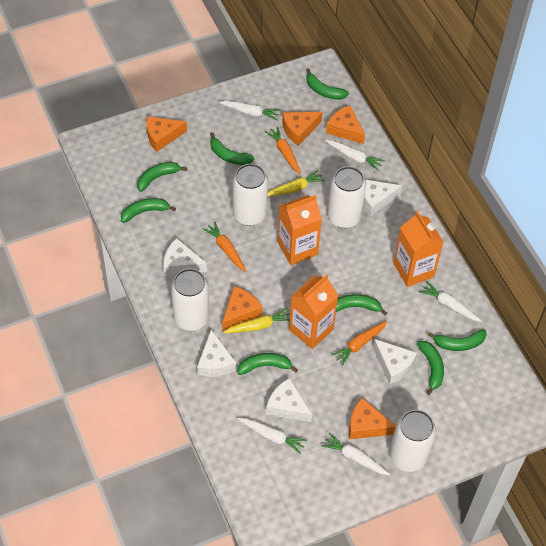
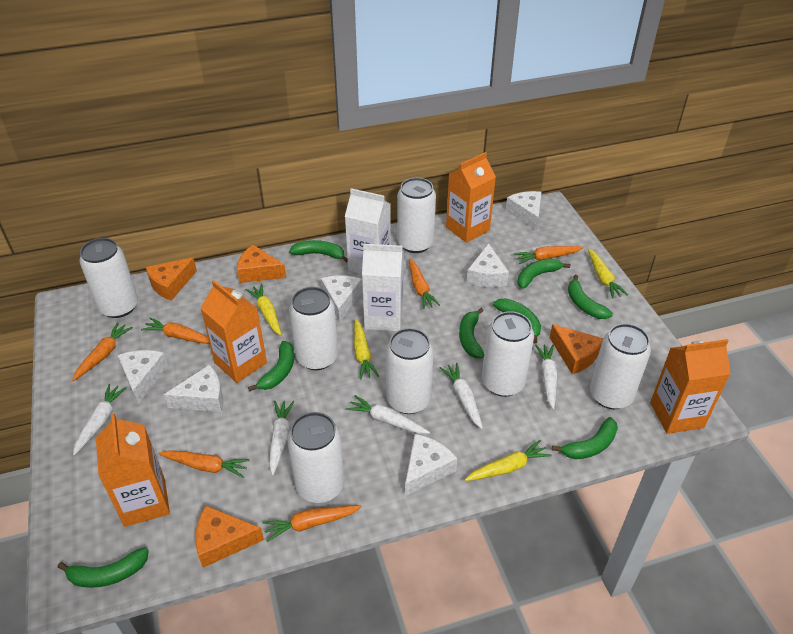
orange carrot: 3 -> 6
orange carton: 3 -> 4
orange cheese: 5 -> 4
white can: 4 -> 7
white carton: 0 -> 2
white cheese: 5 -> 6
yellow carrot: 2 -> 4

